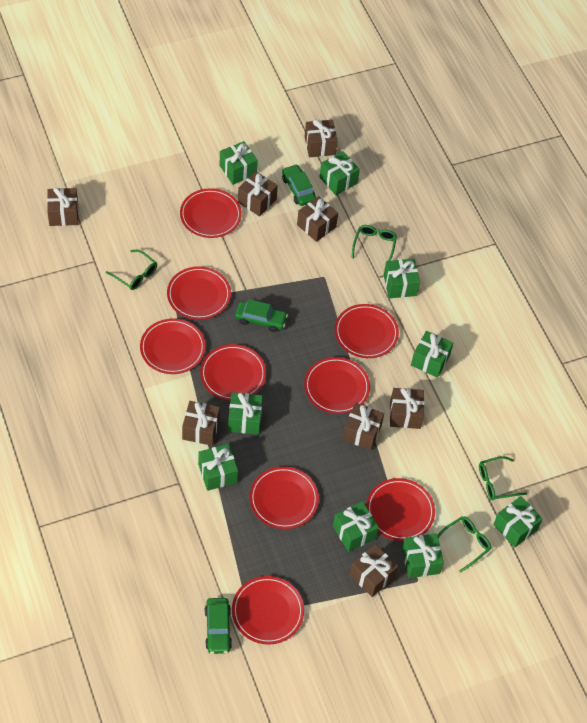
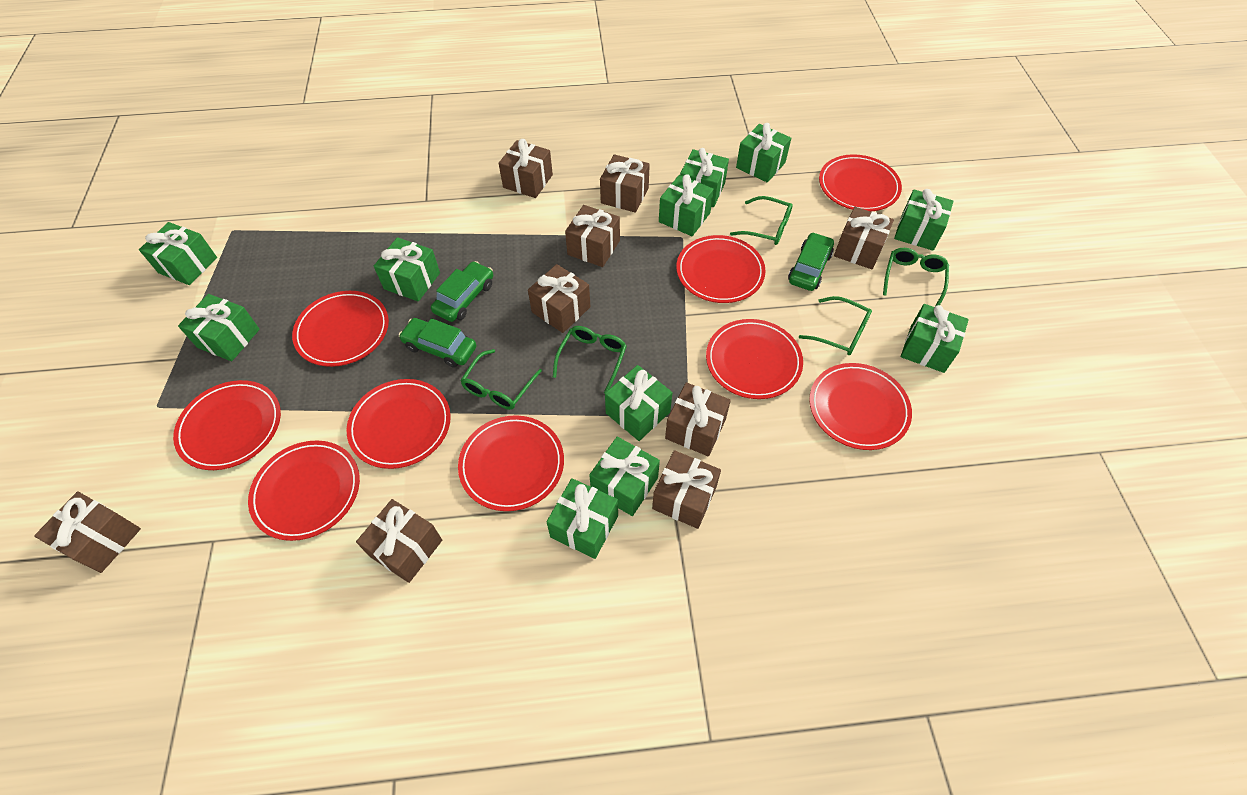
brown gift: 8 -> 9
green gift: 9 -> 11
green glasses: 4 -> 5

